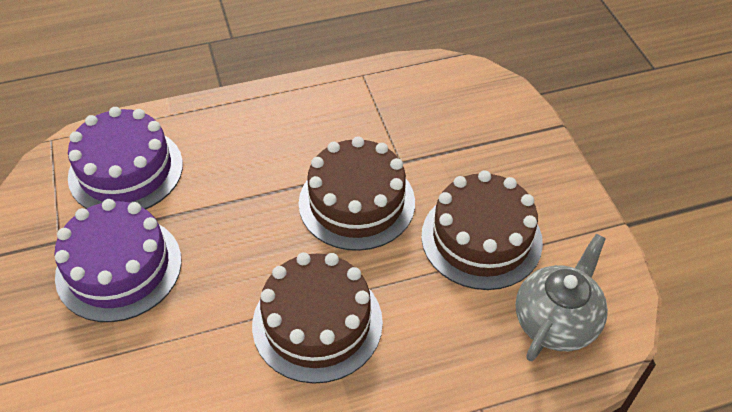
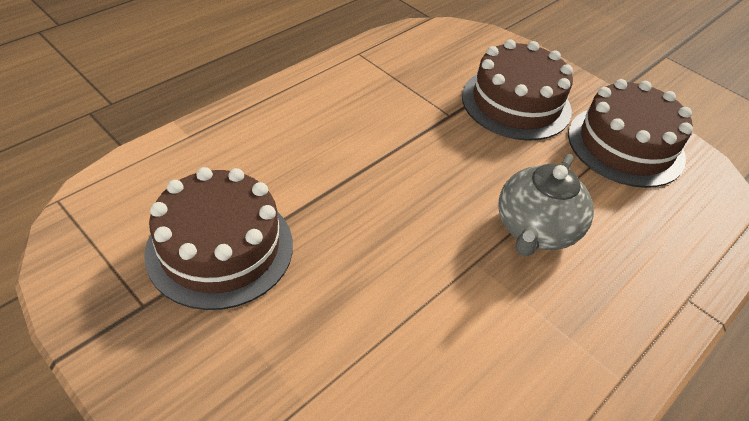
purple cake: 2 -> 0

